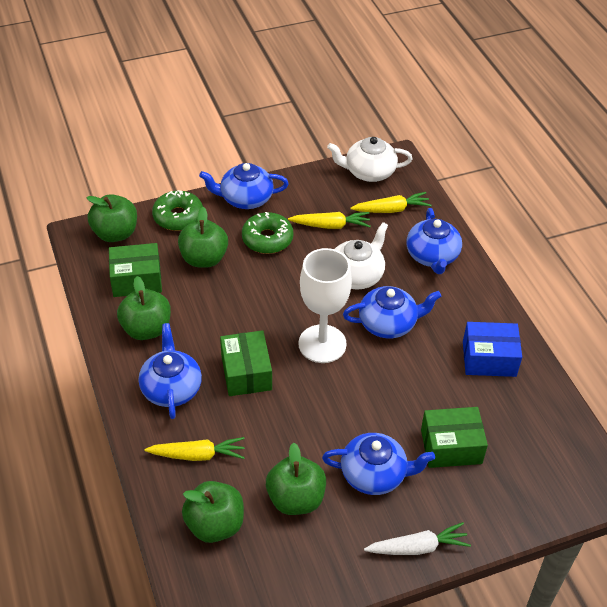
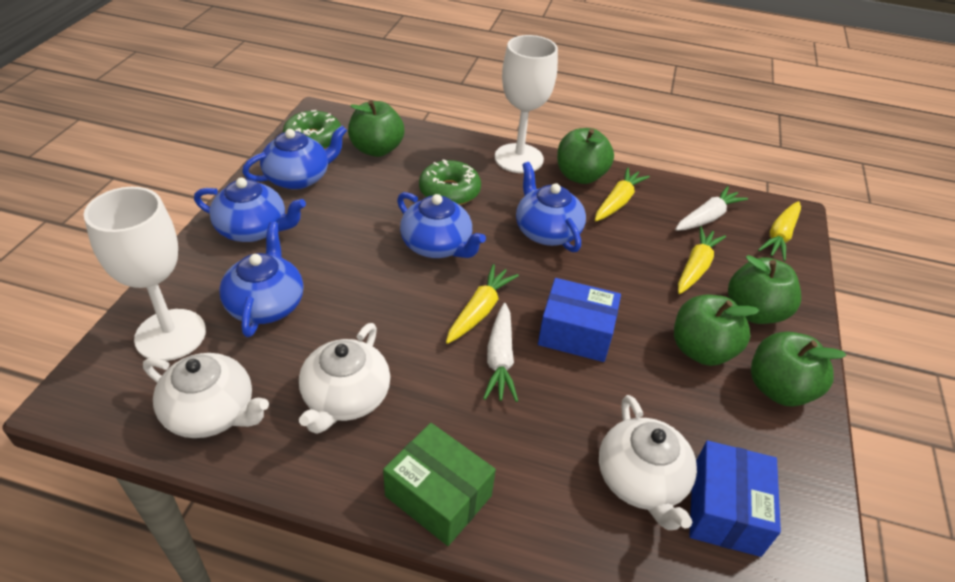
blue box: 1 -> 2
green box: 3 -> 1
white carrot: 1 -> 2
white goblet: 1 -> 2
white teapot: 2 -> 3
yellow carrot: 3 -> 4

